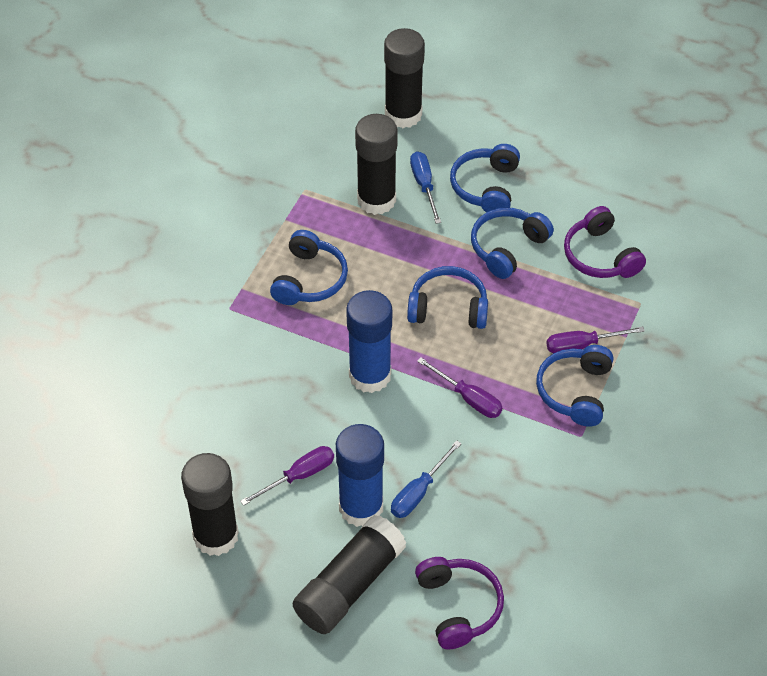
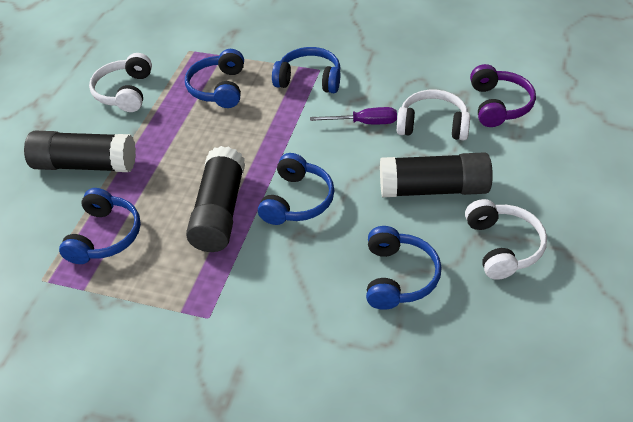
black glue stick: 4 -> 3
blue glue stick: 2 -> 0
blue screwdriver: 2 -> 0
purple headphones: 2 -> 1
purple screwdriver: 3 -> 1
white headphones: 0 -> 3

